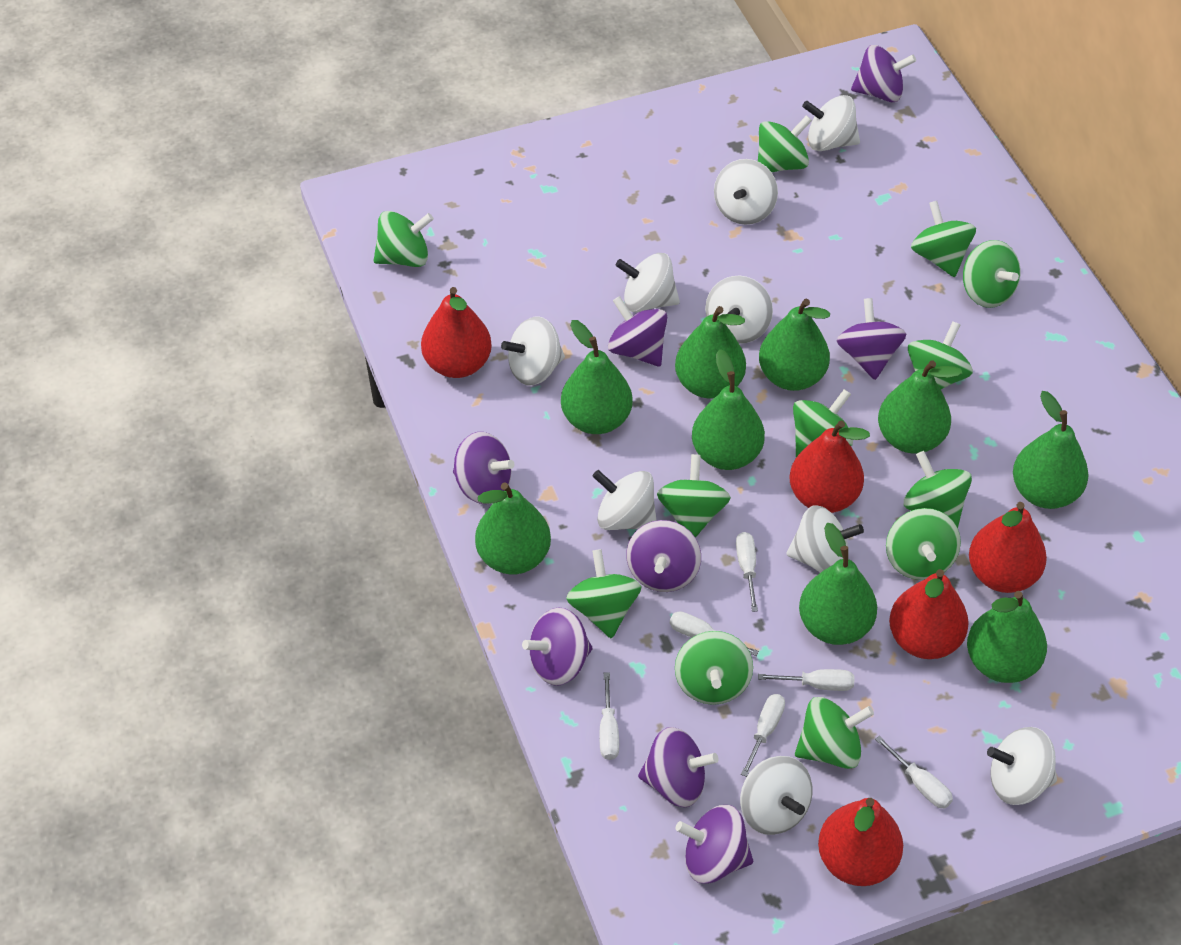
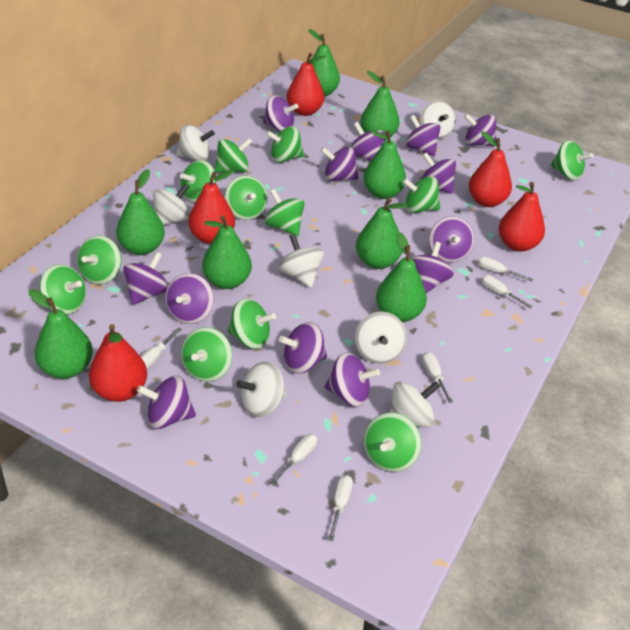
green pear: 9 -> 8
purple spinning top: 8 -> 13
white spinning top: 9 -> 7

